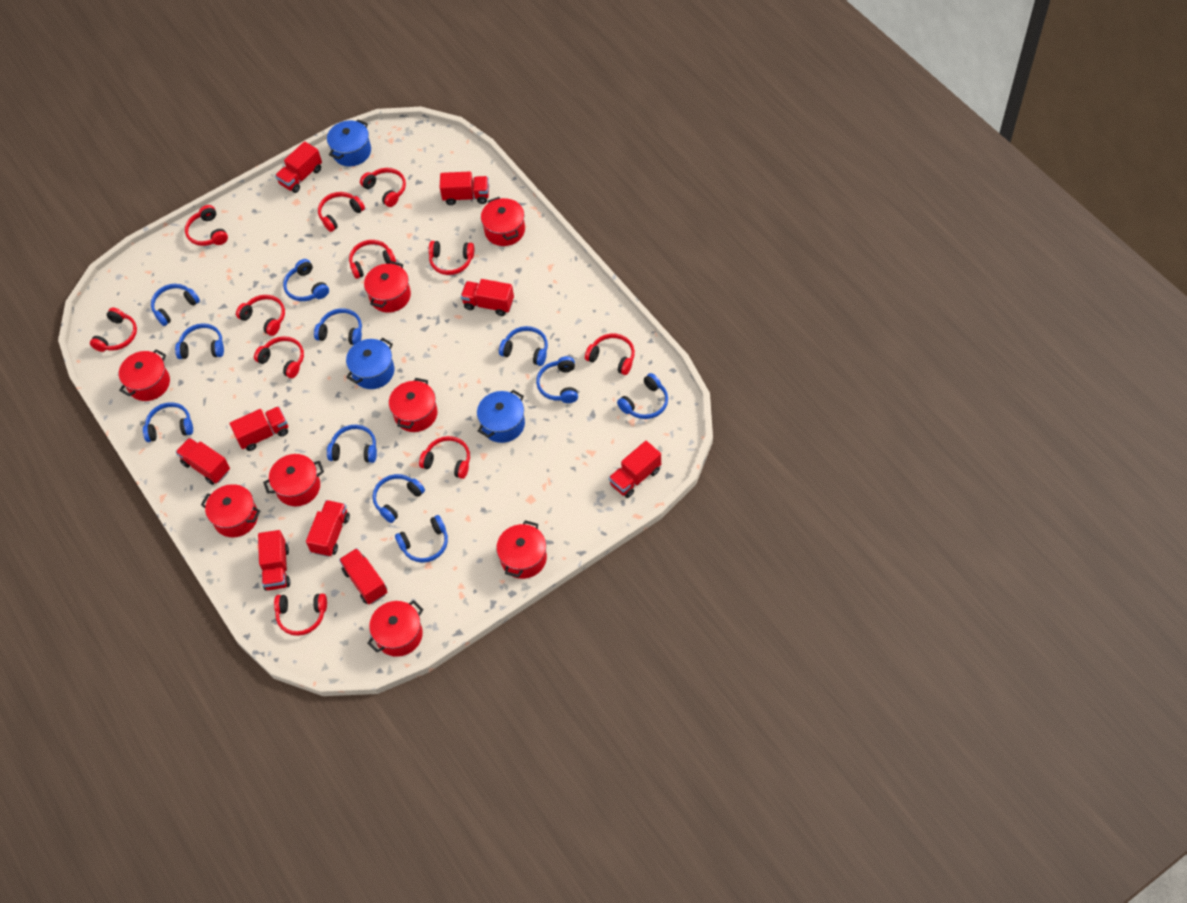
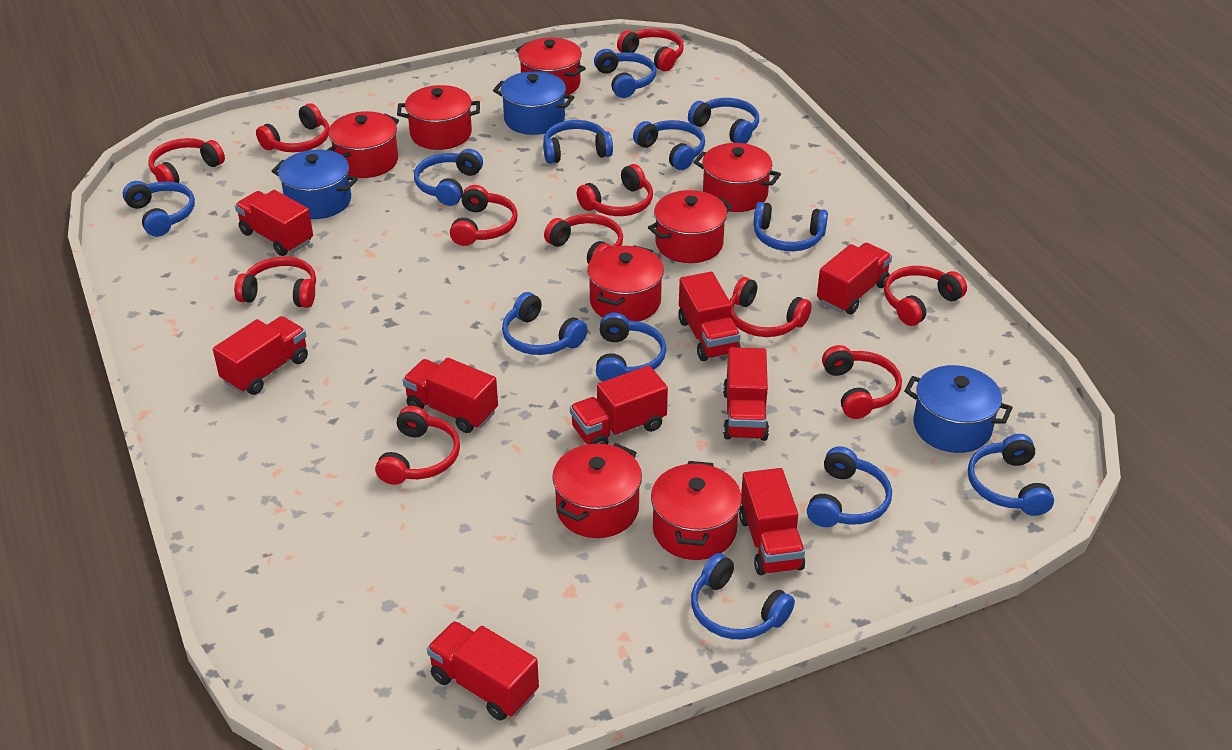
blue headphones: 11 -> 12

